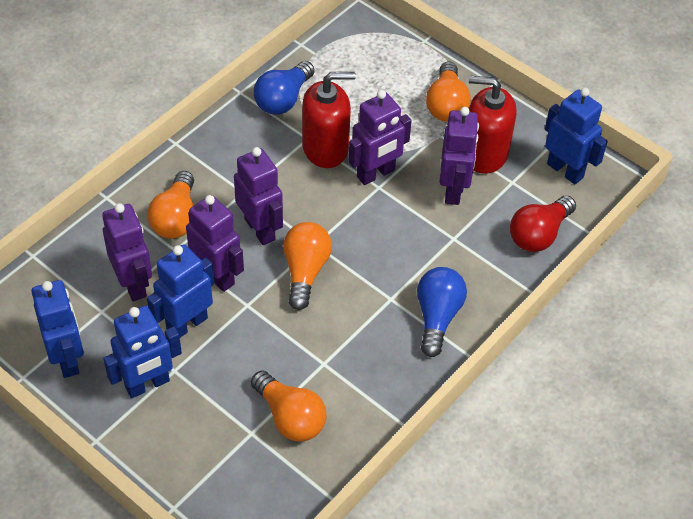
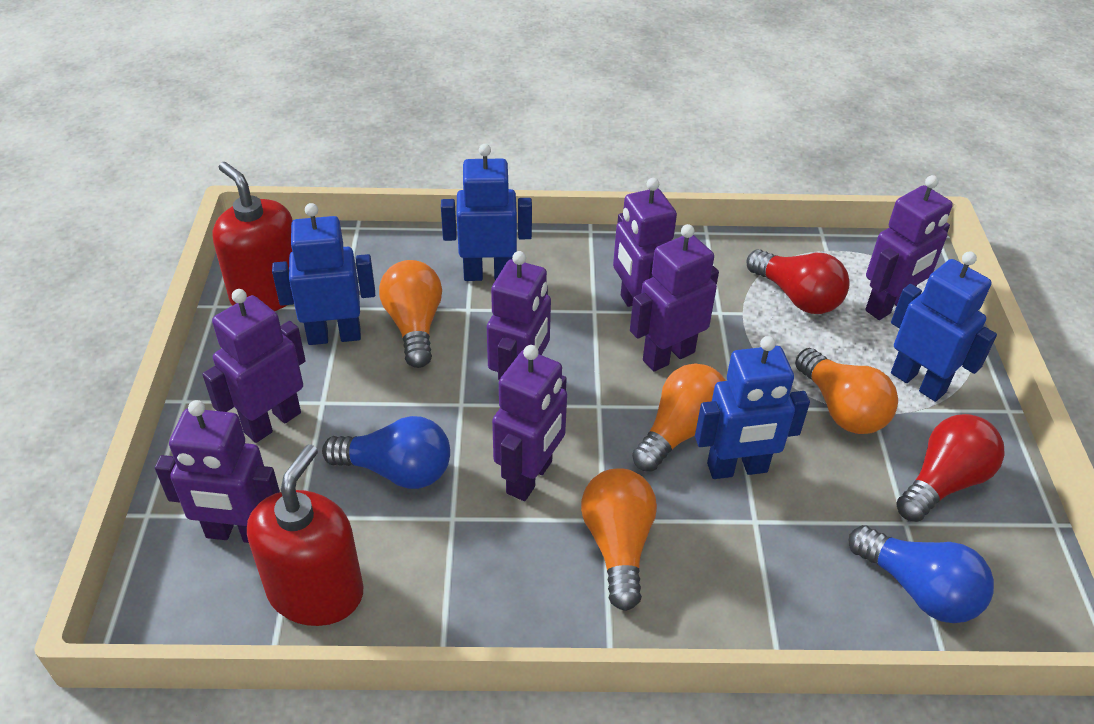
purple robot: 5 -> 7
red light bulb: 1 -> 2

